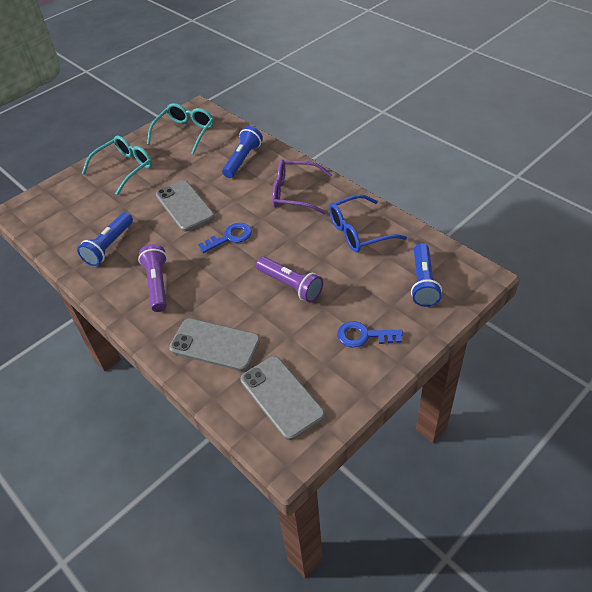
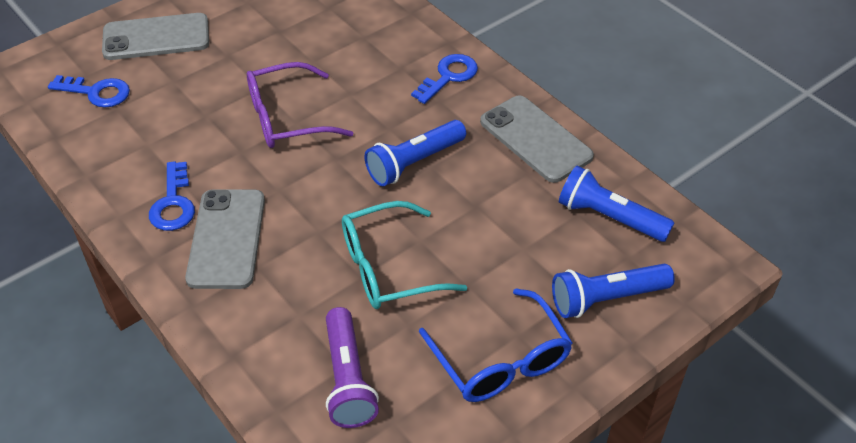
blue key: 2 -> 3
purple flashlight: 2 -> 1
turquoise glasses: 2 -> 1

